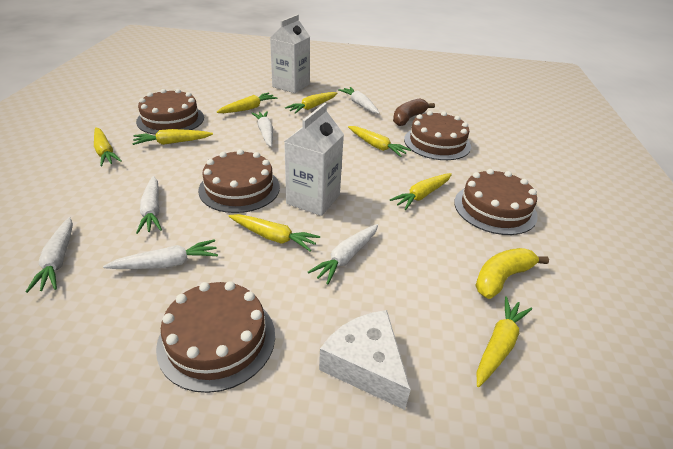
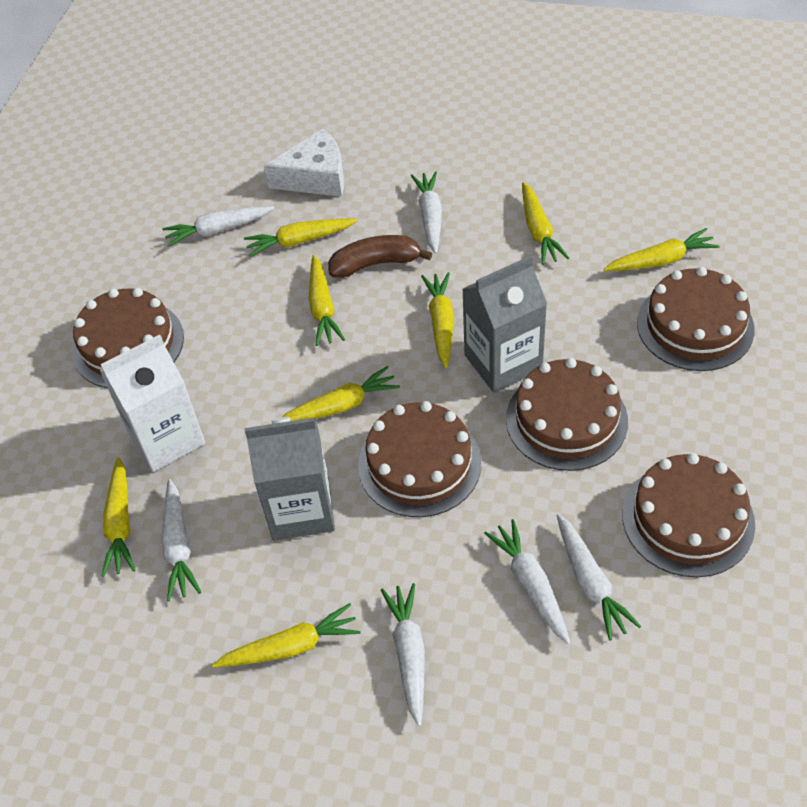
grey carton: 0 -> 2
white carton: 2 -> 1
yellow banana: 1 -> 0

